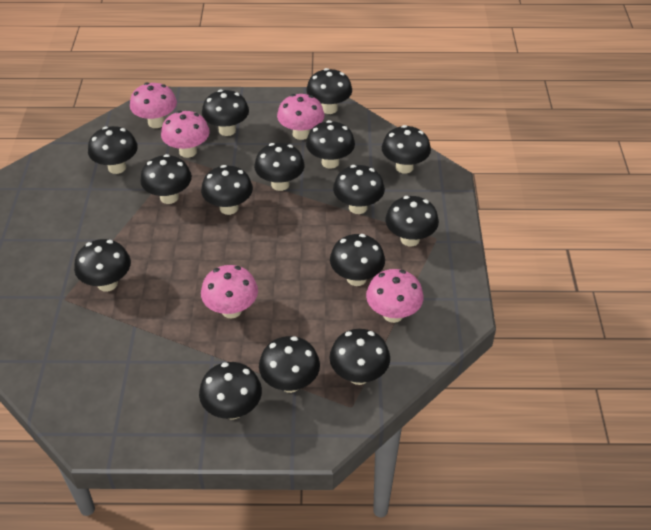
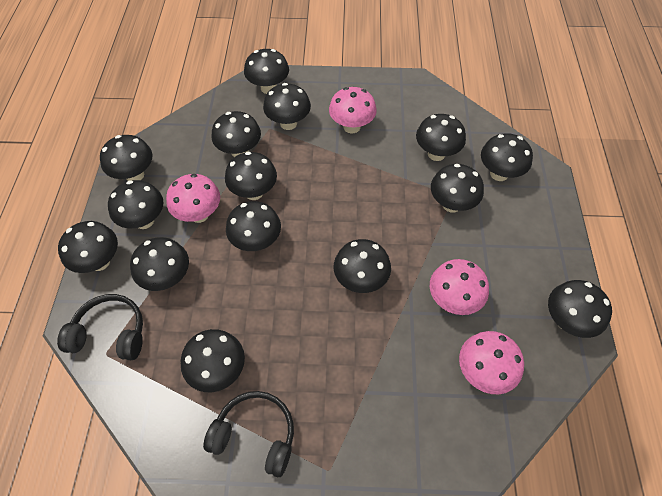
black headphones: 0 -> 2
pink mushroom: 5 -> 4

